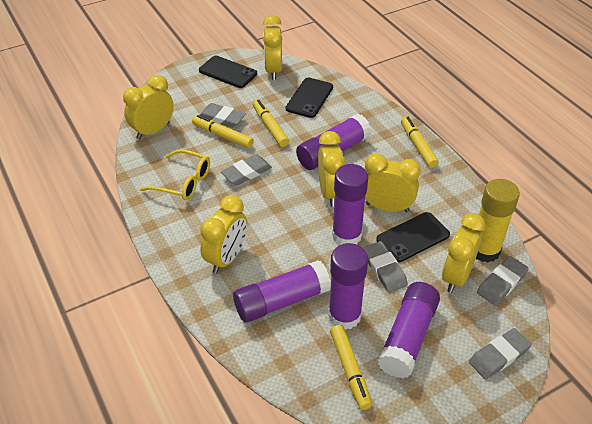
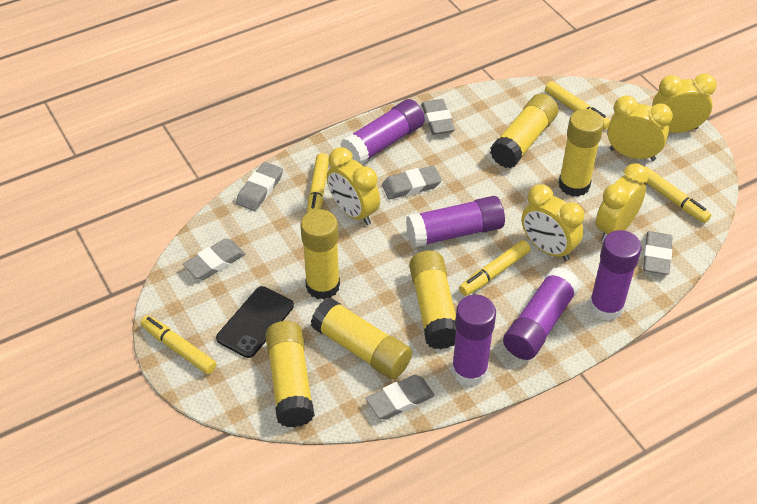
black phone: 3 -> 1
grey eraser: 5 -> 6
yellow clock: 6 -> 5
yellow glasses: 1 -> 0
yellow glue stick: 1 -> 6
yellow marker: 4 -> 5

